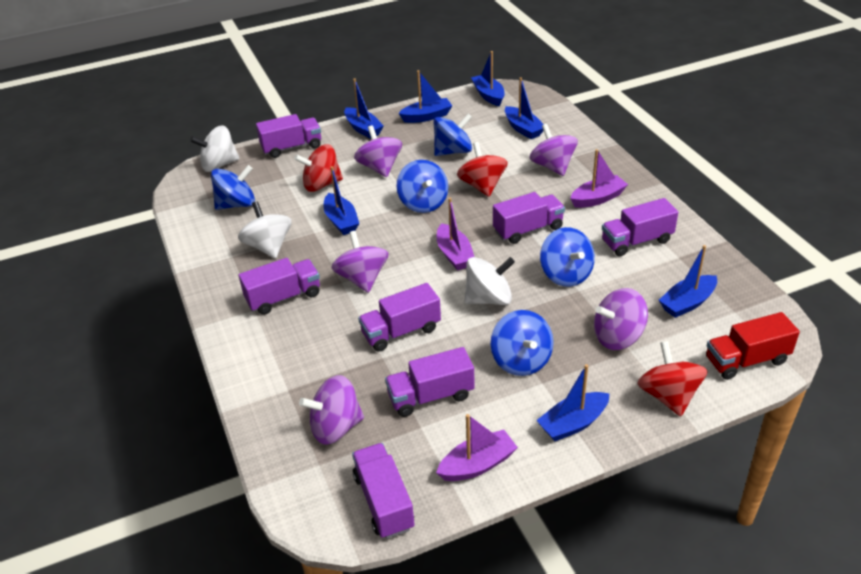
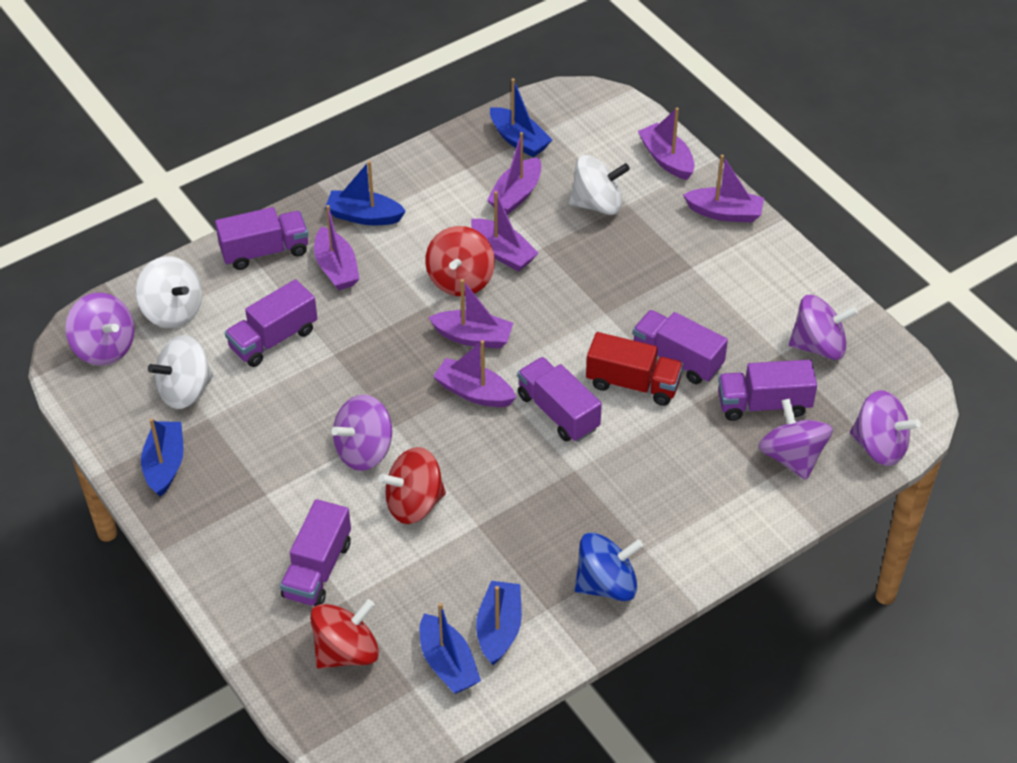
blue boat: 7 -> 5
blue spinning top: 5 -> 1
purple boat: 3 -> 7
purple truck: 7 -> 6

